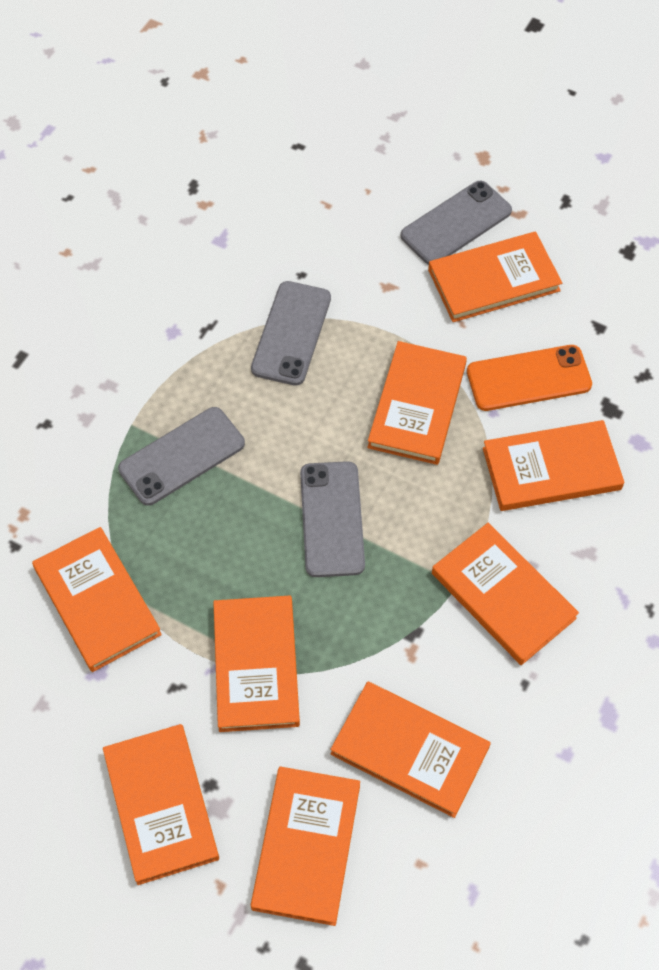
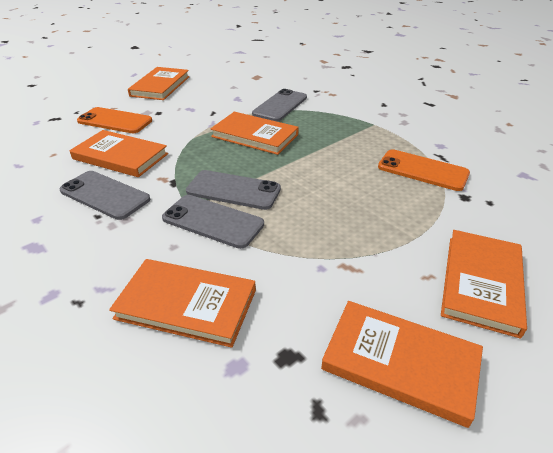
orange book: 9 -> 6
orange phone: 1 -> 2

